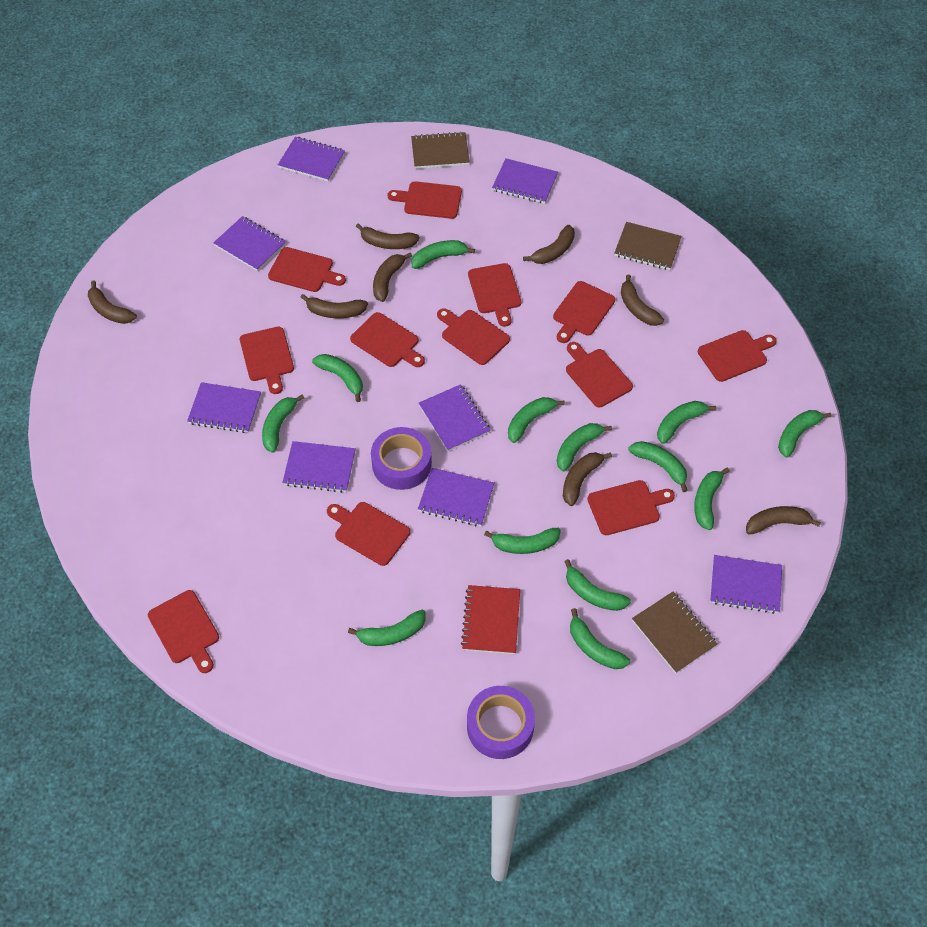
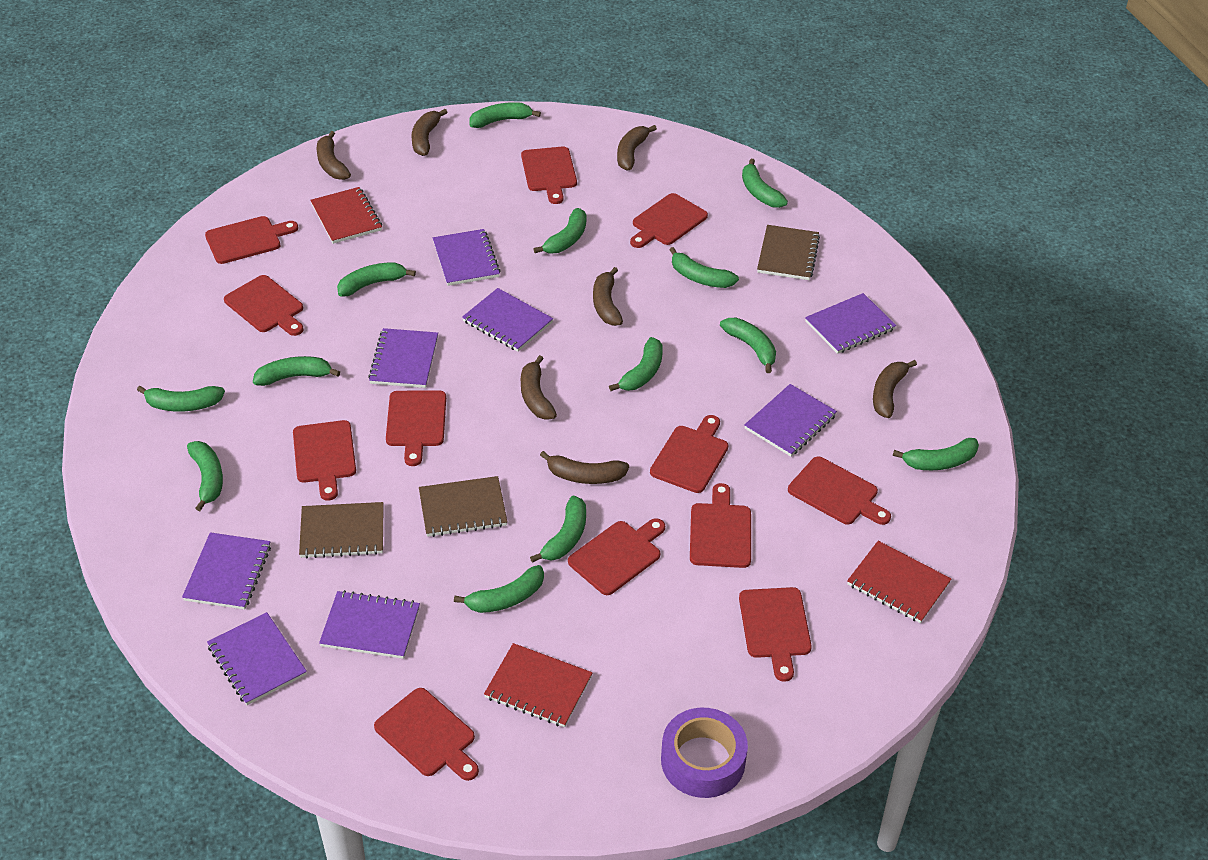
brown banana: 8 -> 7
purple tape: 2 -> 1
red notebook: 1 -> 3

